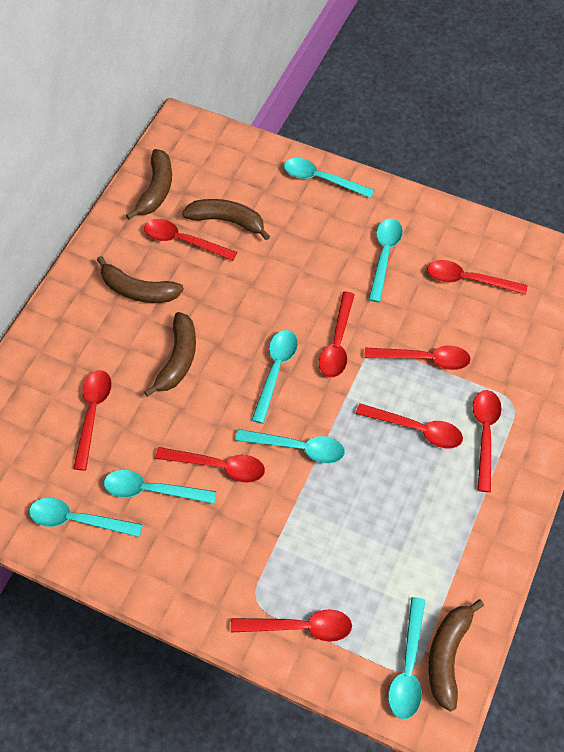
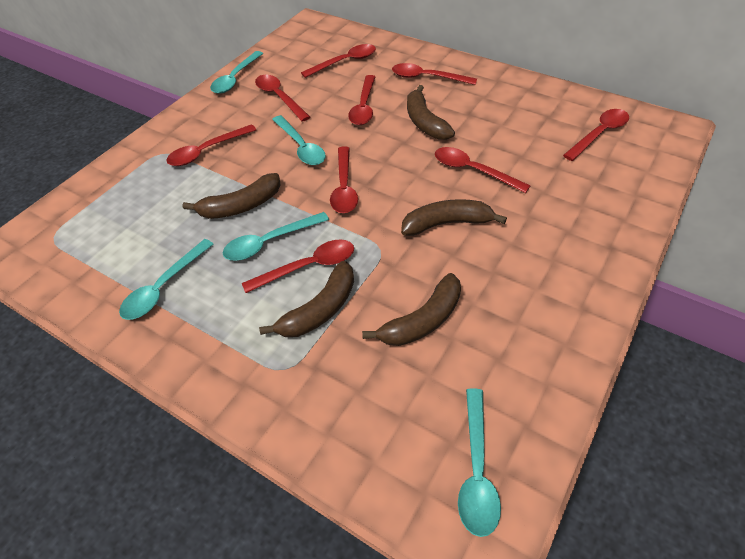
turquoise spoon: 7 -> 5

